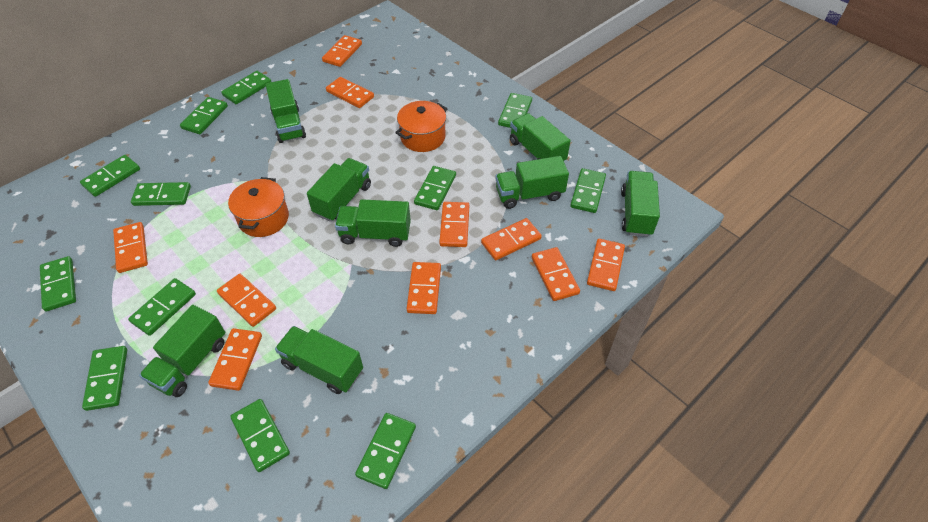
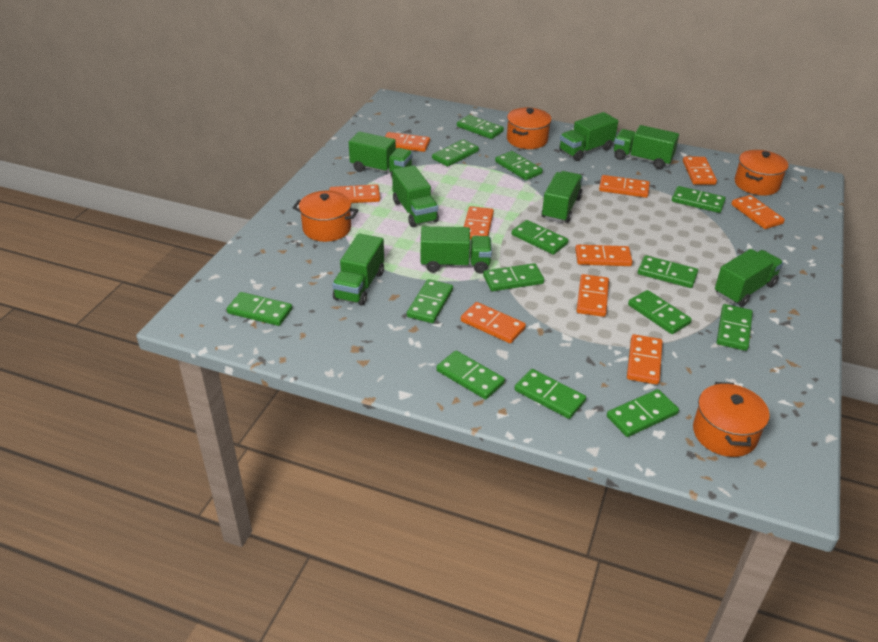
green domino: 12 -> 14
orange pot: 2 -> 4

